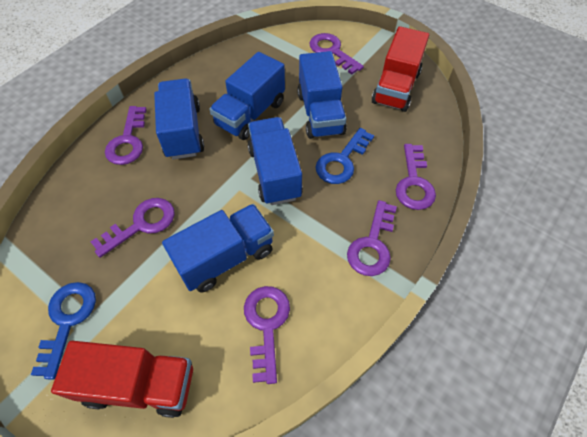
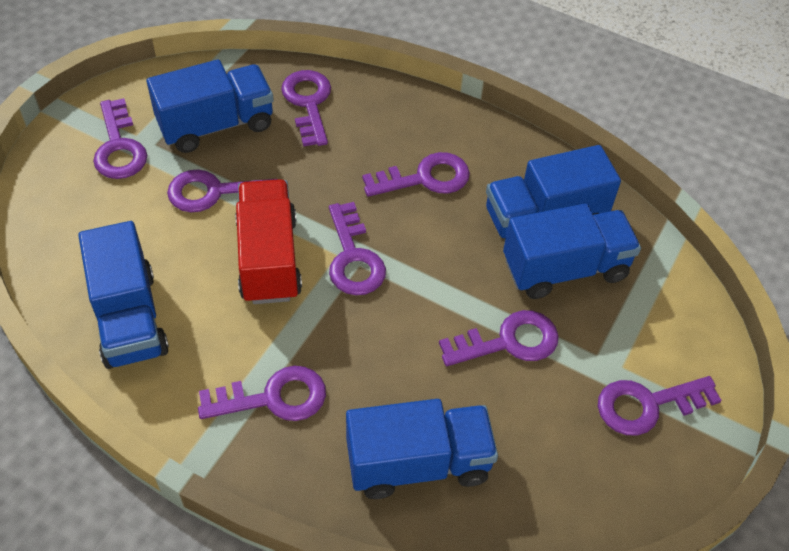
blue key: 2 -> 0
purple key: 6 -> 8
red truck: 2 -> 1

